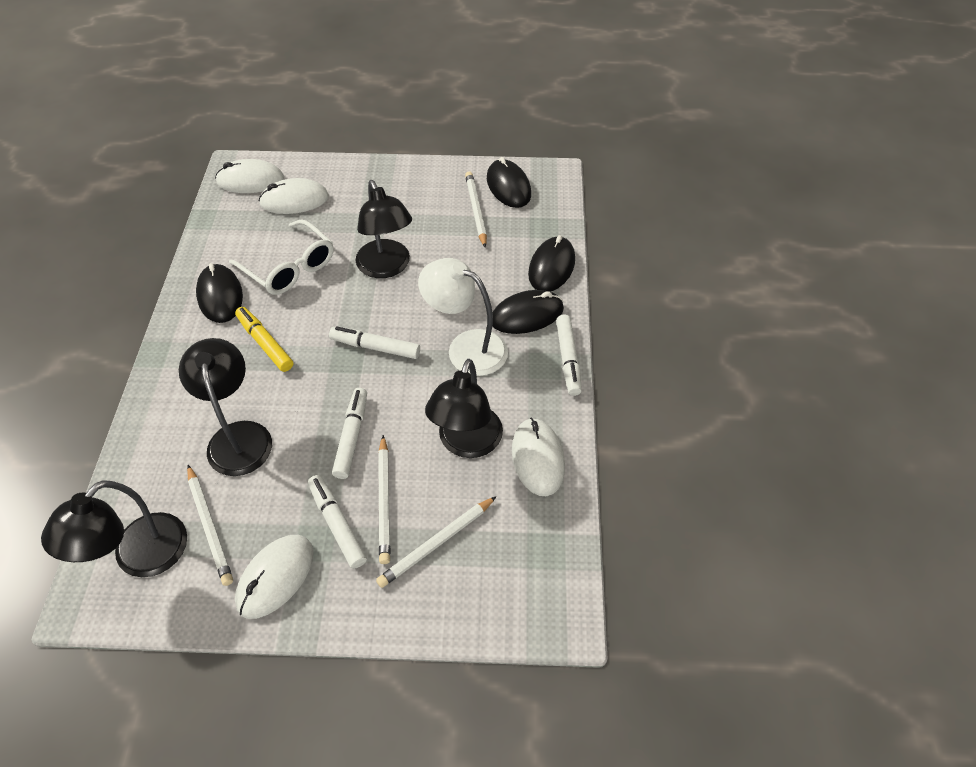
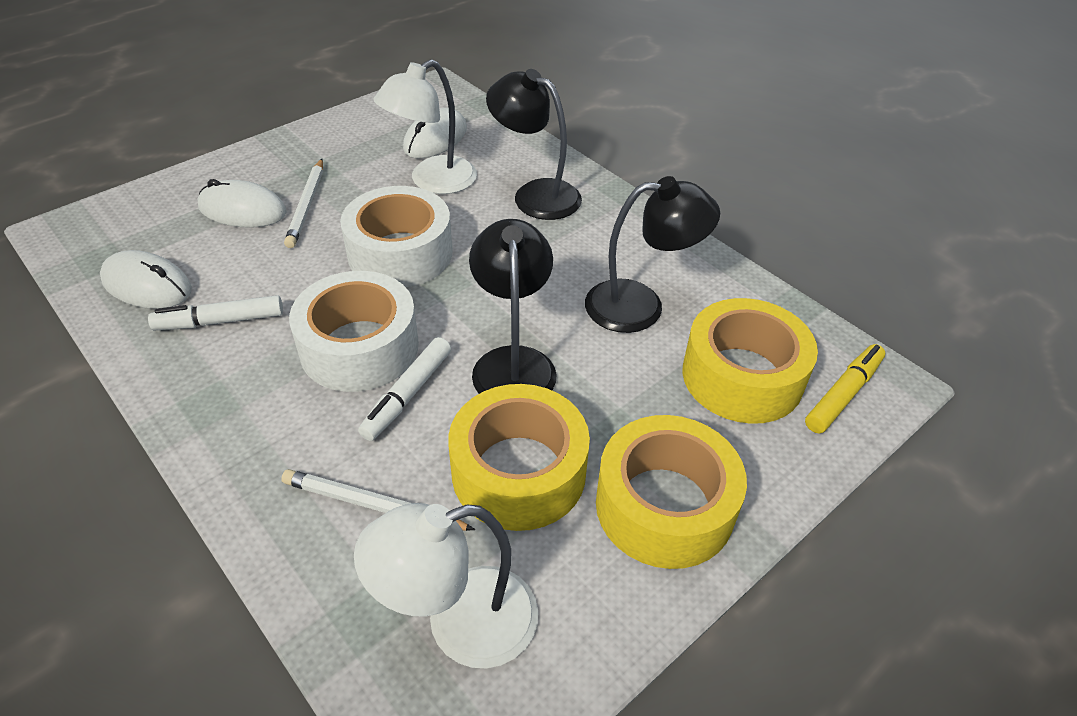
black lamp: 4 -> 3
black mouse: 4 -> 0
white glasses: 1 -> 0
white lamp: 1 -> 2
white marker: 4 -> 2
white mouse: 4 -> 3
white pencil: 4 -> 2
white tape: 0 -> 2
yellow tape: 0 -> 3

